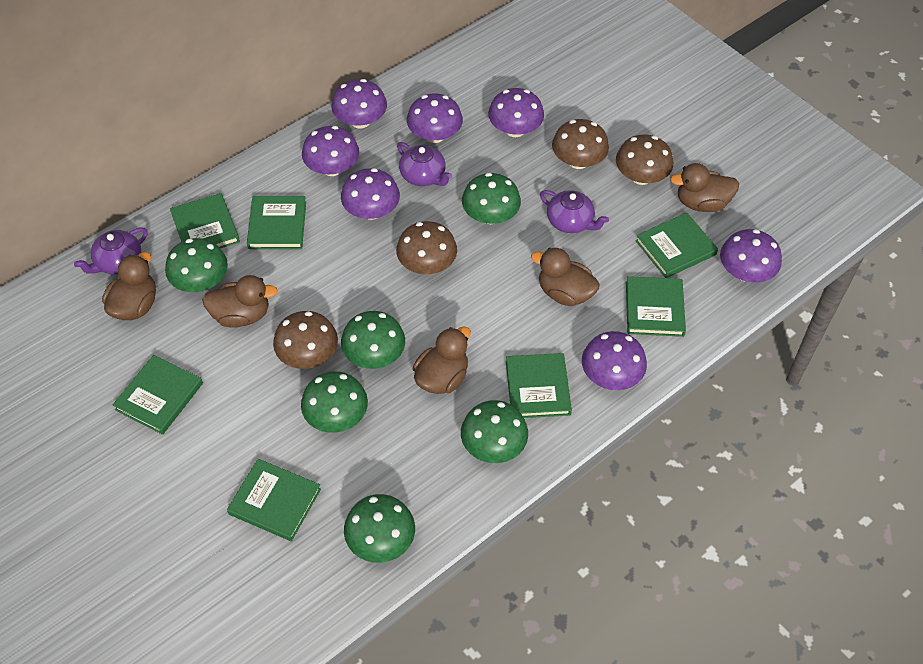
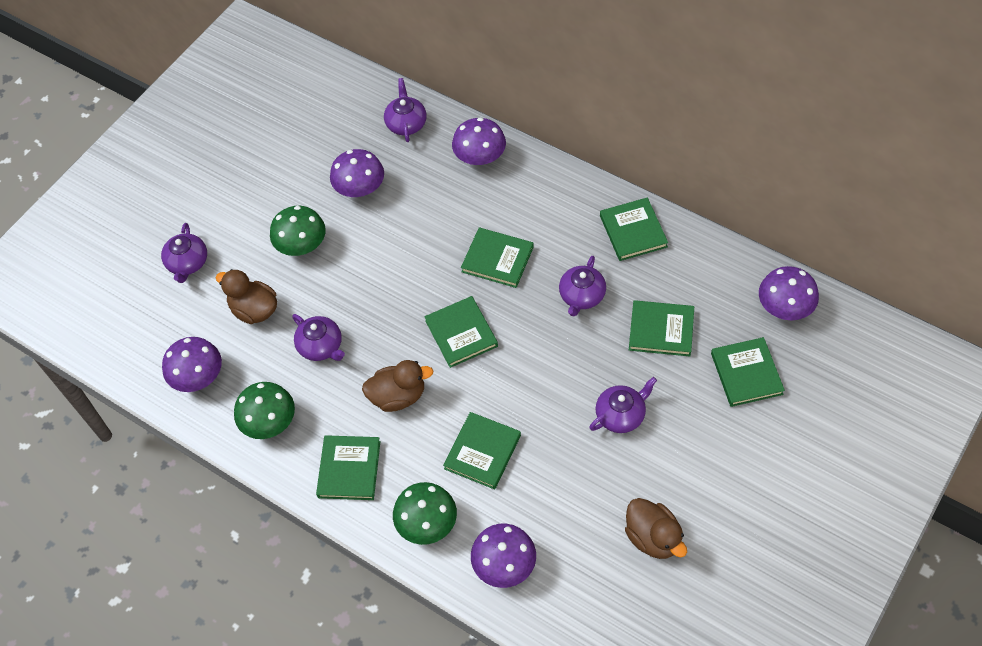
brown duck: 5 -> 3
brown mushroom: 4 -> 0
green mushroom: 6 -> 3
purple mushroom: 7 -> 5
purple teapot: 3 -> 5

